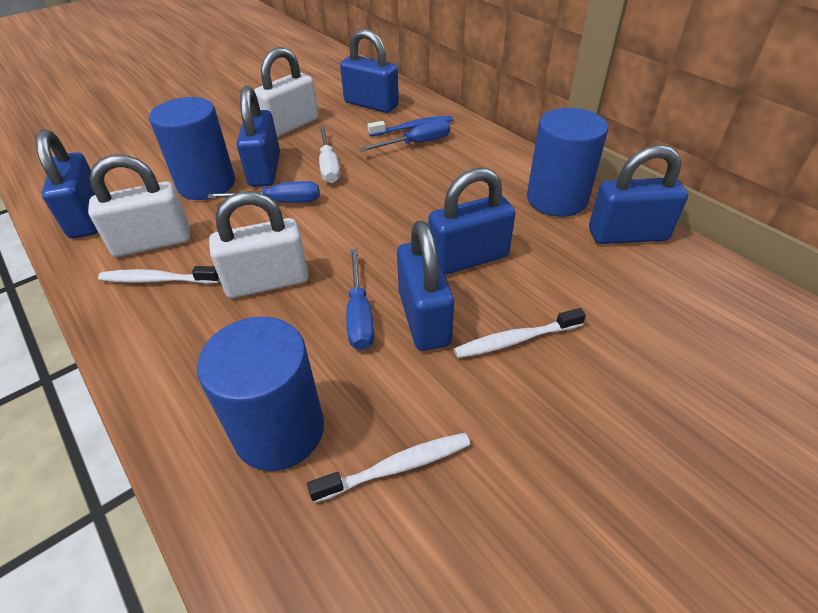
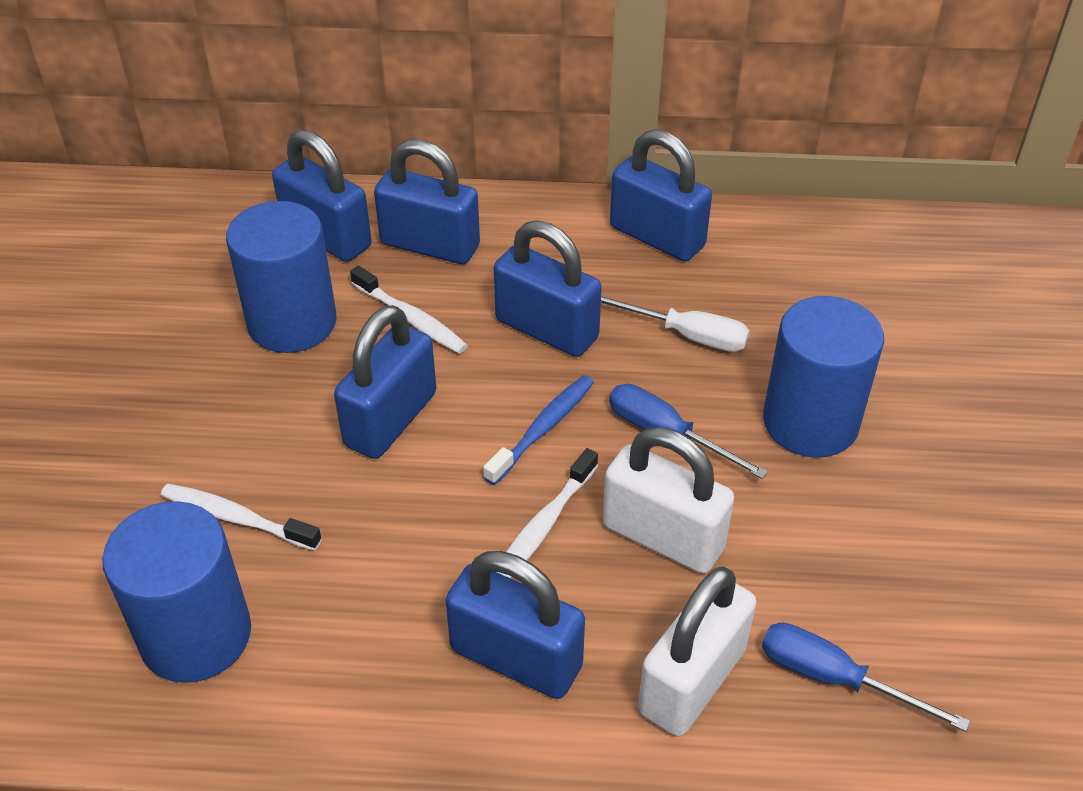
blue screwdriver: 3 -> 2
white padlock: 3 -> 2

